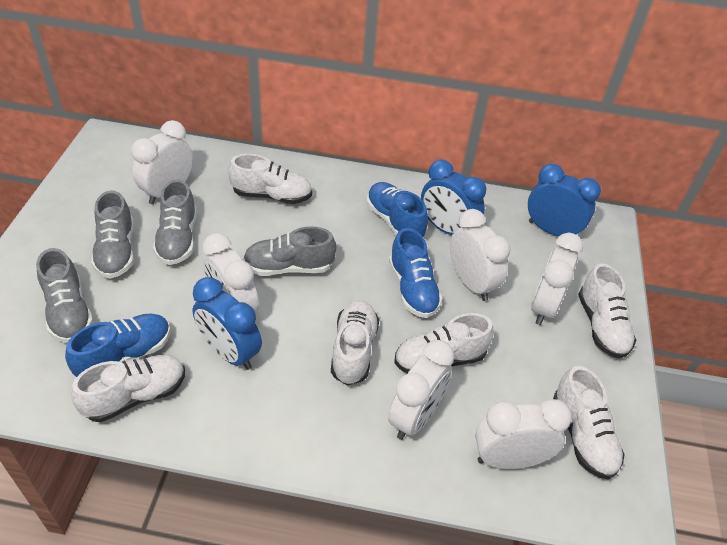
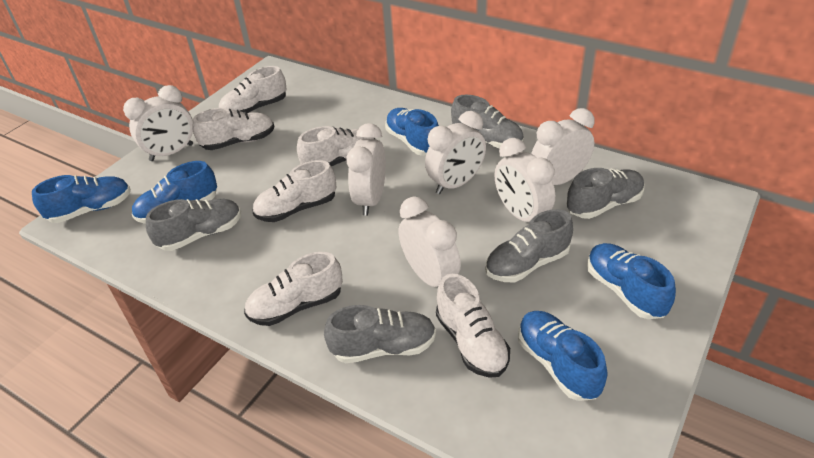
blue clock: 3 -> 0
blue shoe: 3 -> 5
grey shoe: 4 -> 5

